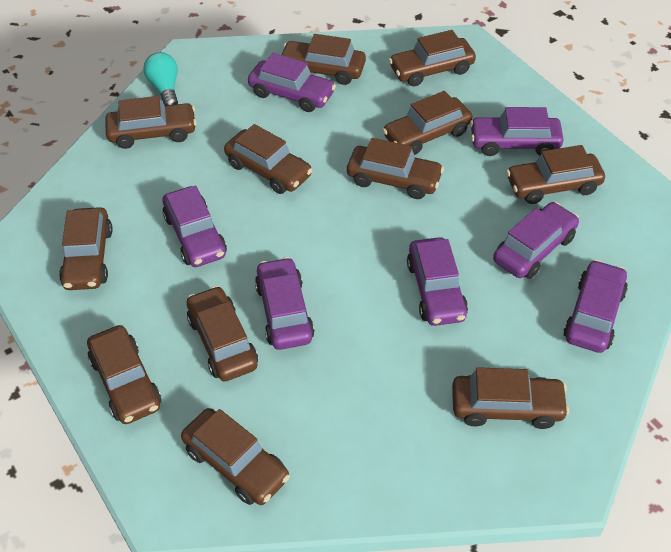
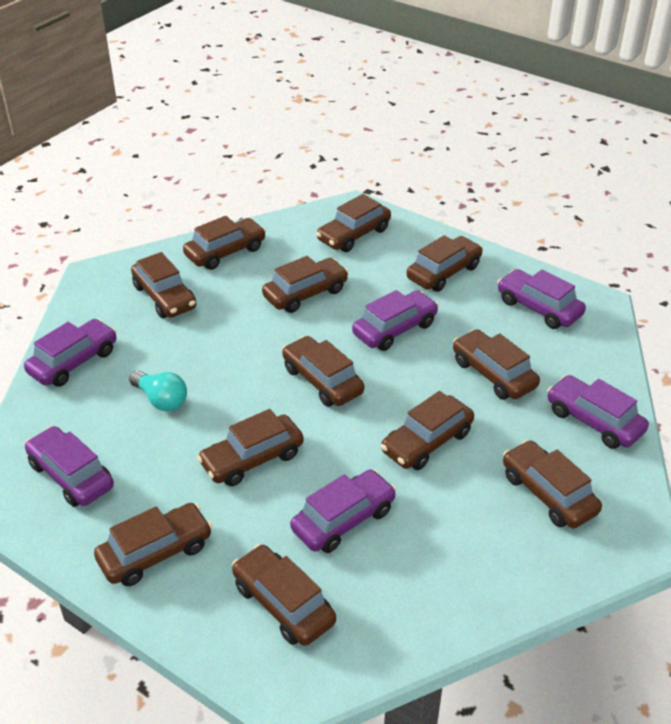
purple car: 7 -> 6

